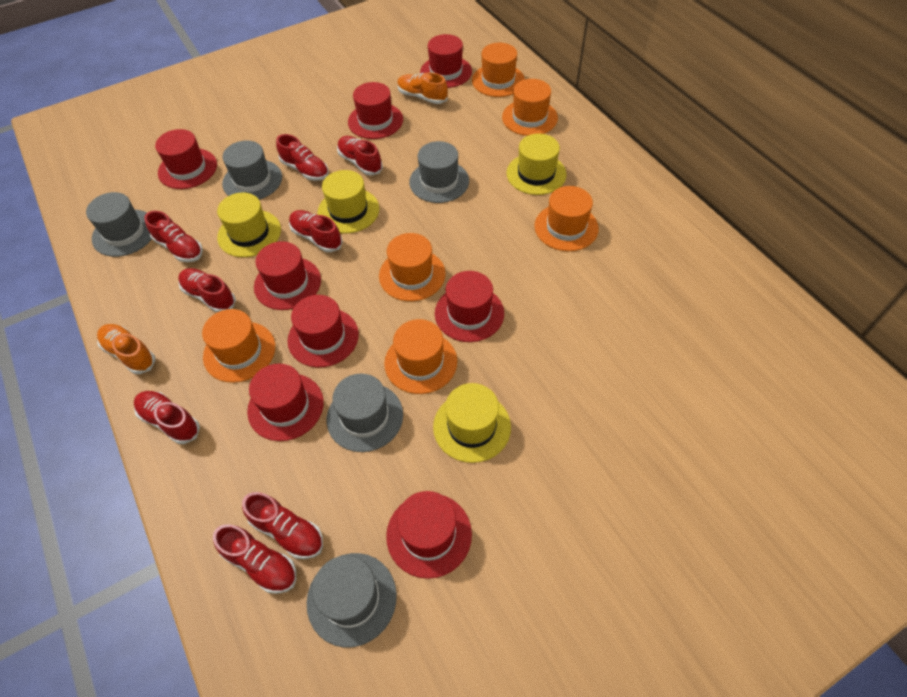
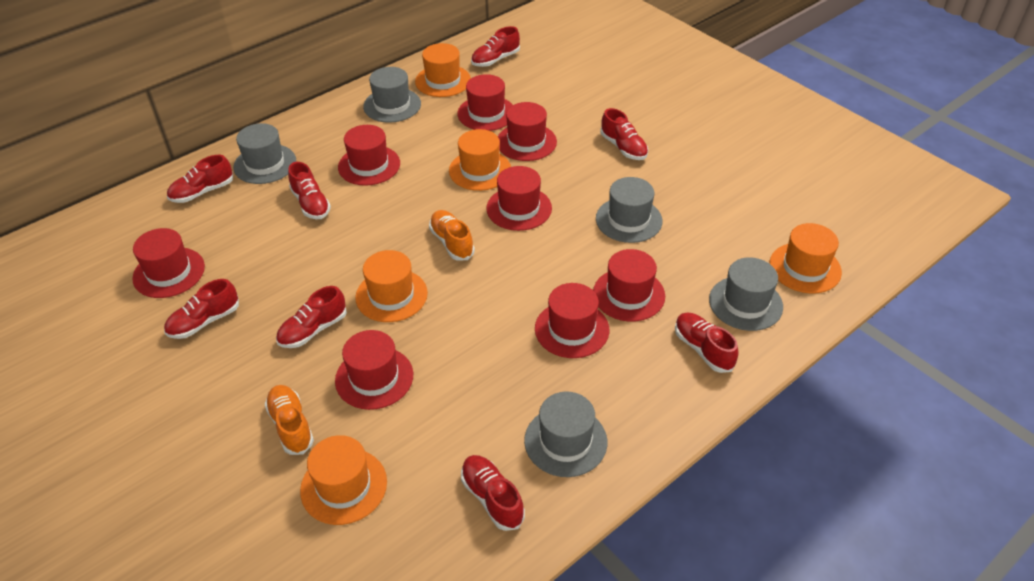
orange hat: 6 -> 5
yellow hat: 4 -> 0

